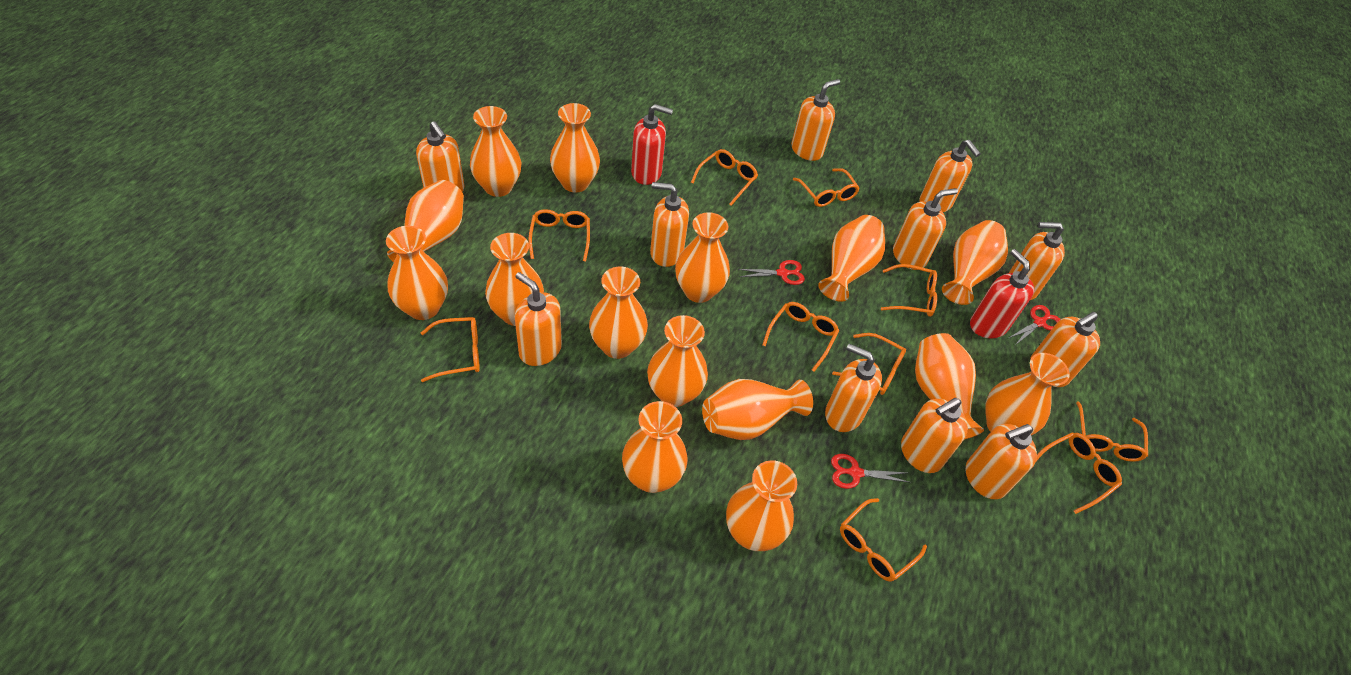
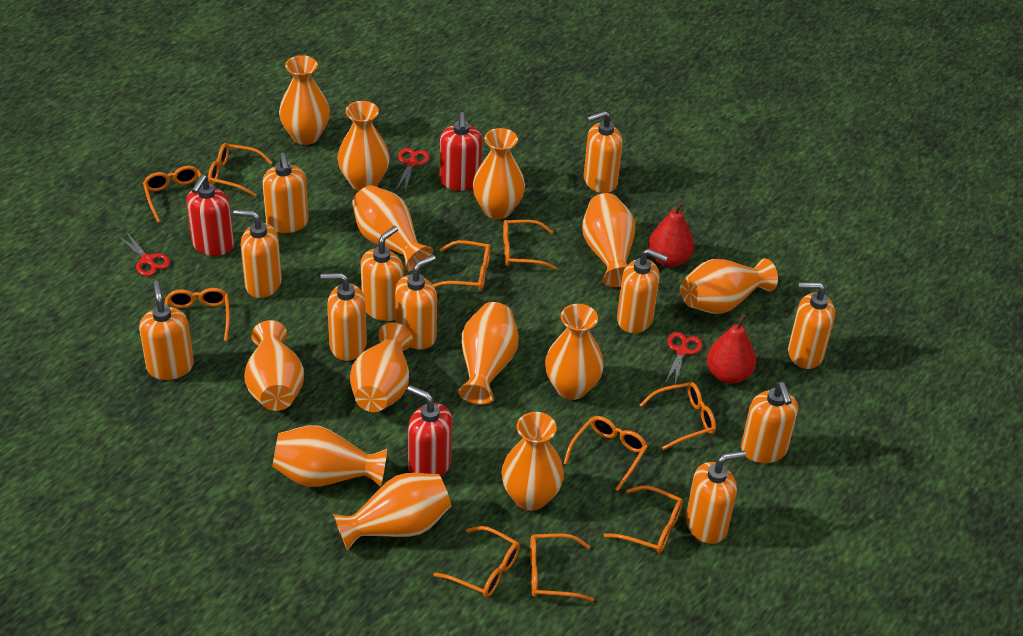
orange vase: 15 -> 13
red pear: 0 -> 2
red soap dispenser: 2 -> 3

